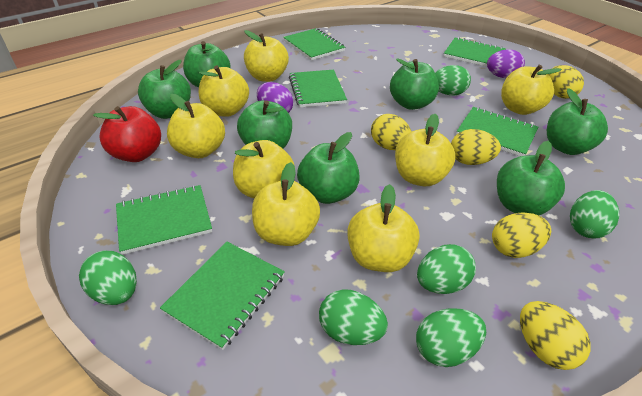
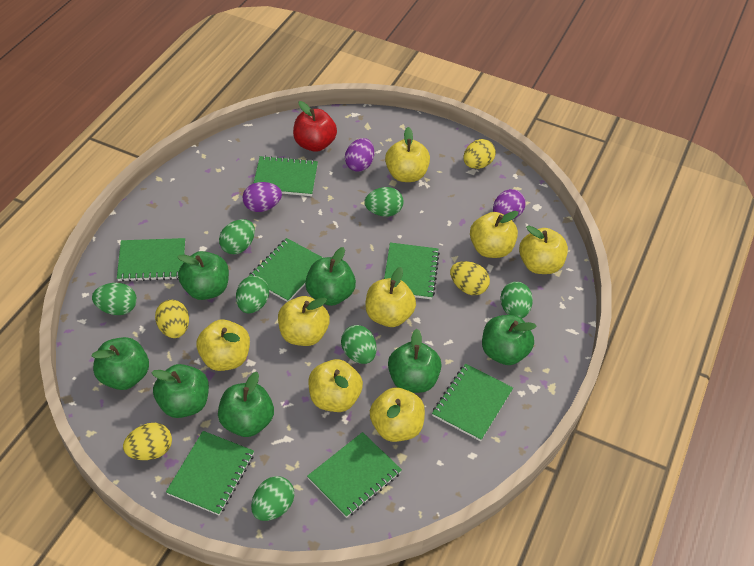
green egg: 6 -> 7
green notebook: 6 -> 7
purple egg: 2 -> 3
yellow egg: 5 -> 4

